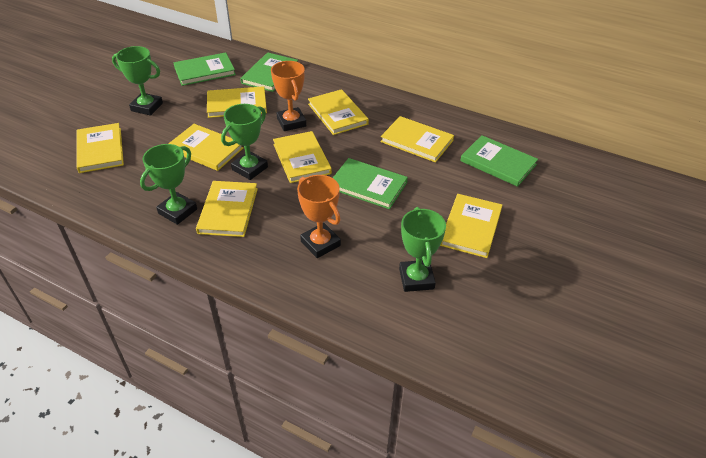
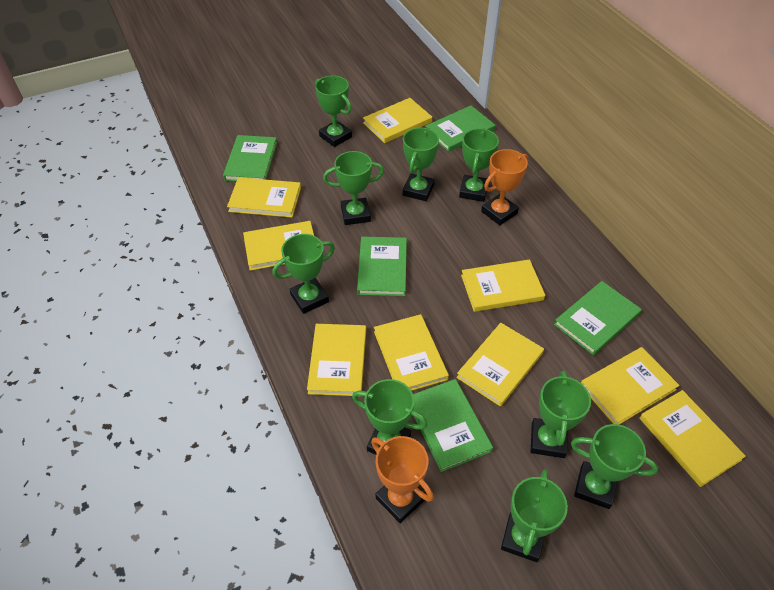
green book: 4 -> 5
green trophy: 4 -> 9
yellow book: 8 -> 9

